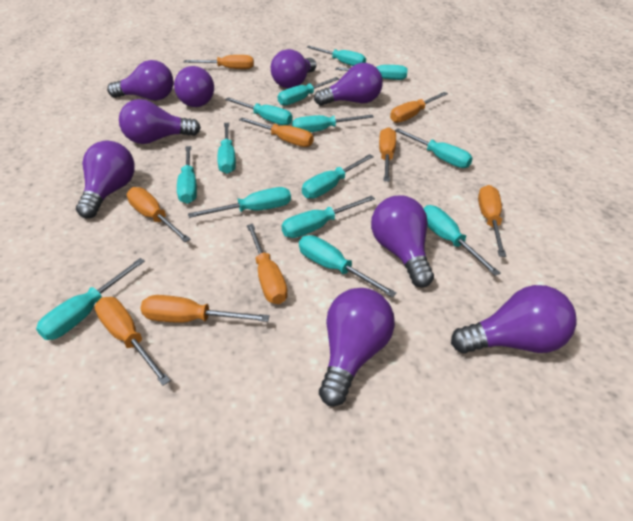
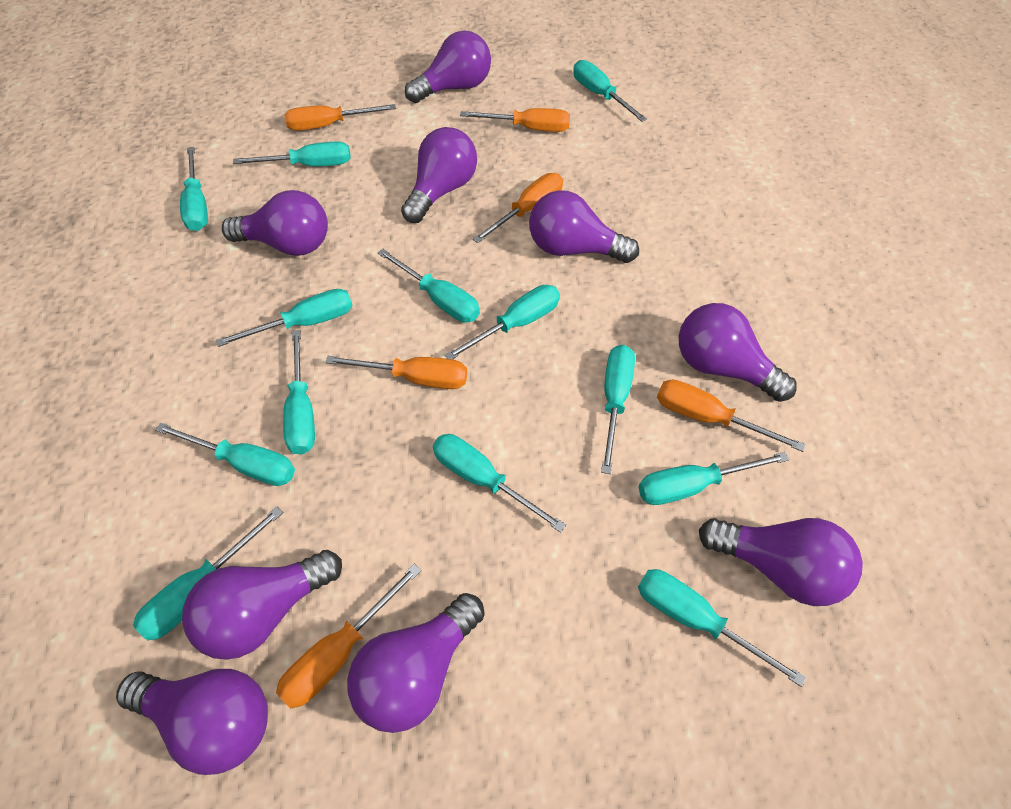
orange screwdriver: 9 -> 6
turquoise screwdriver: 14 -> 13

